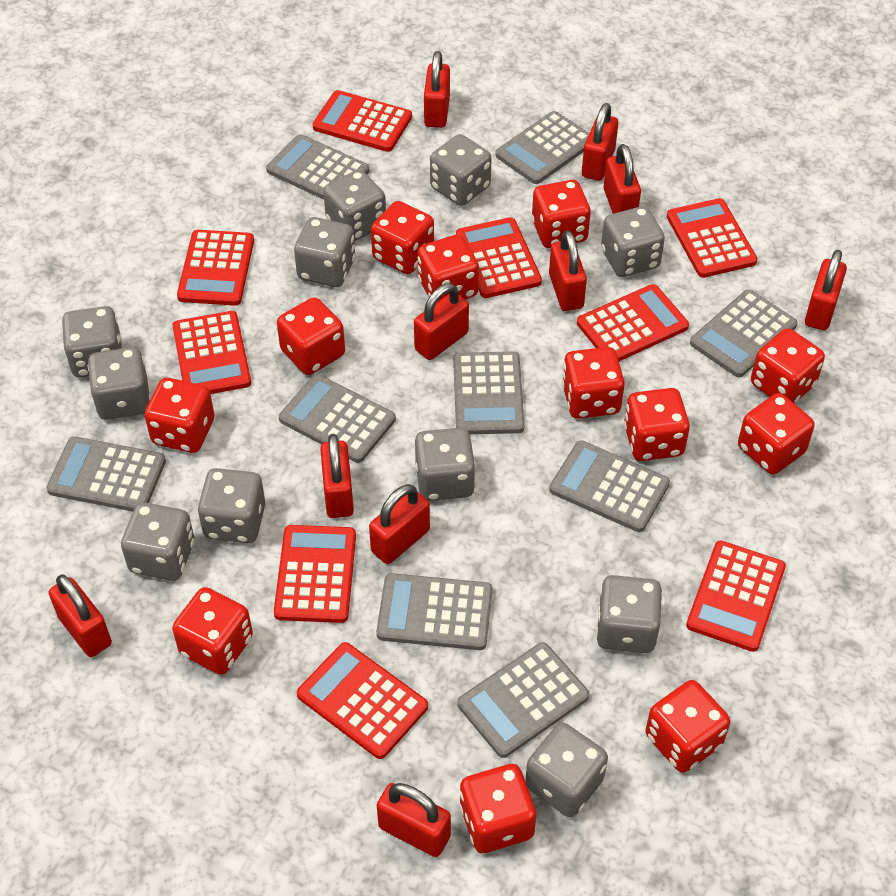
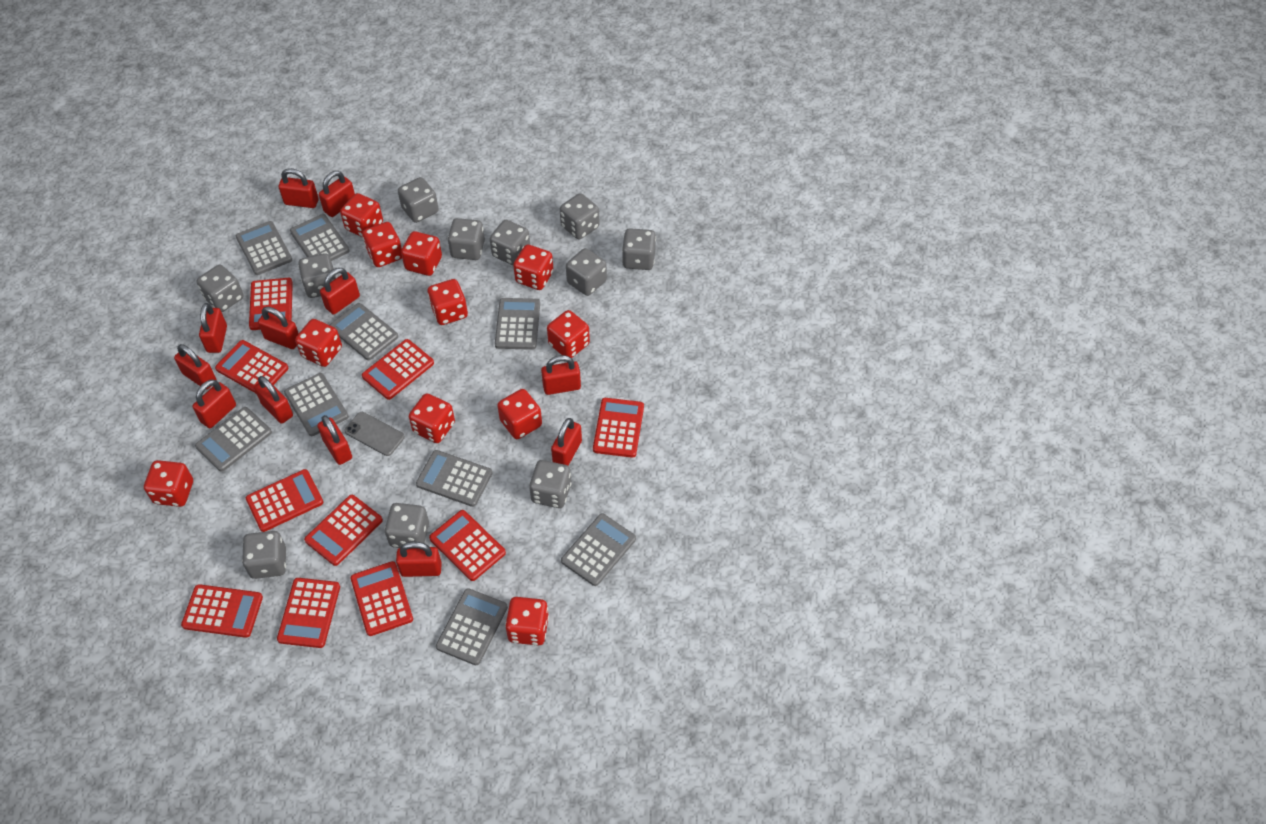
grey phone: 0 -> 1
red calculator: 9 -> 10
red dice: 12 -> 11
red padlock: 10 -> 12

